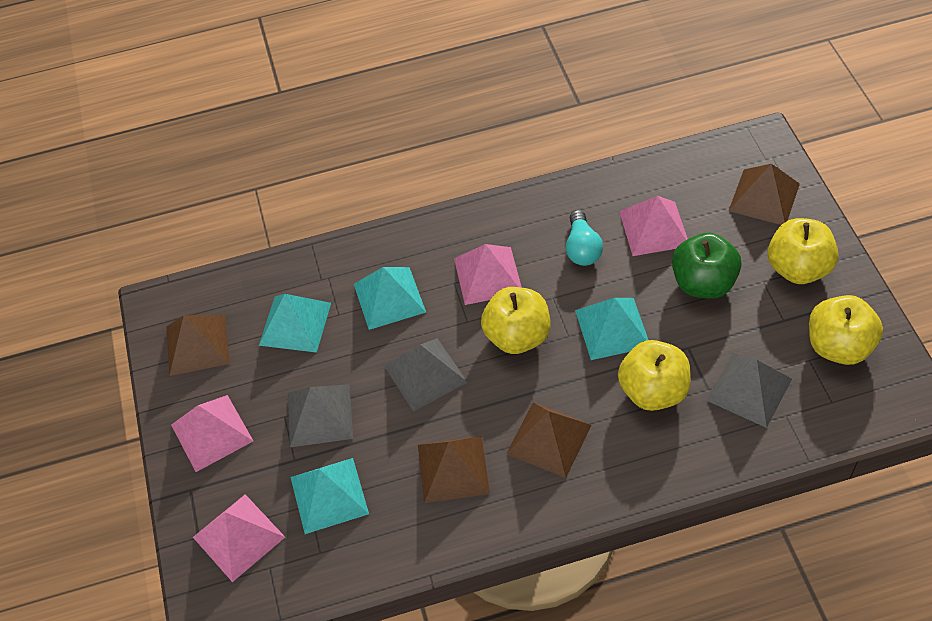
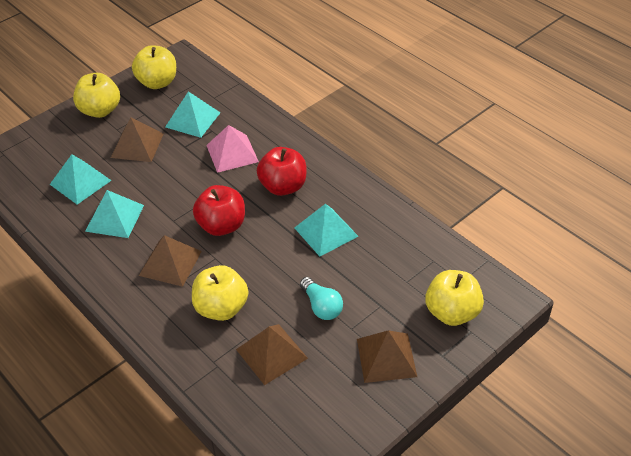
green apple: 1 -> 0
grey pyramid: 3 -> 0
pink pyramid: 4 -> 1
red apple: 0 -> 2

